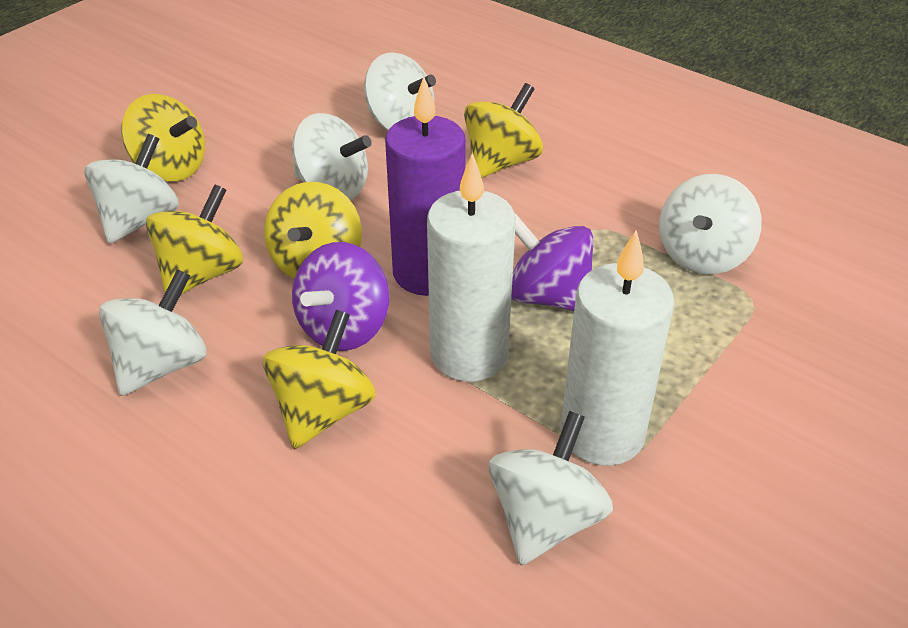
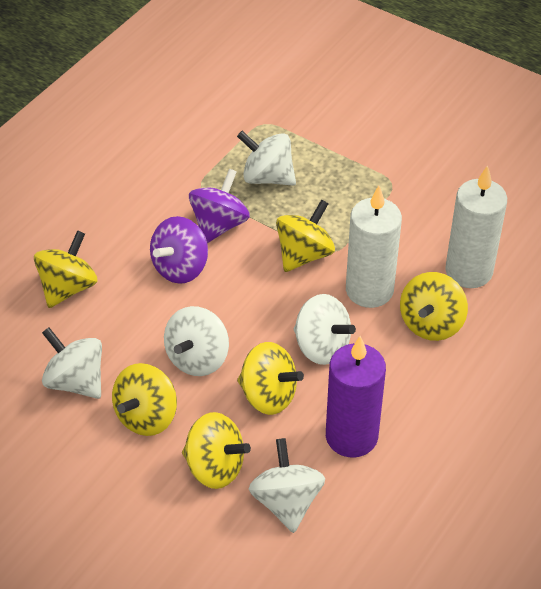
white spinning top: 6 -> 5
yellow spinning top: 5 -> 6

